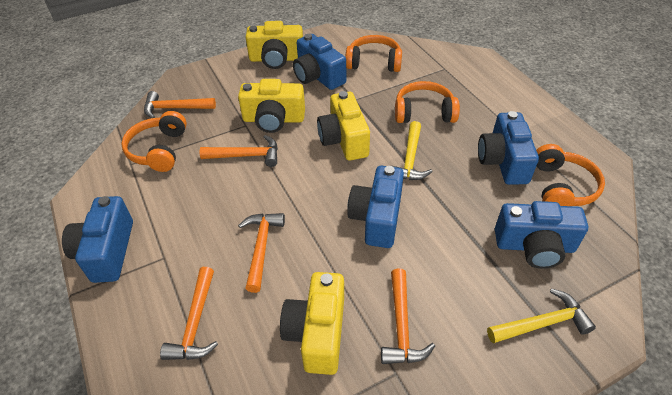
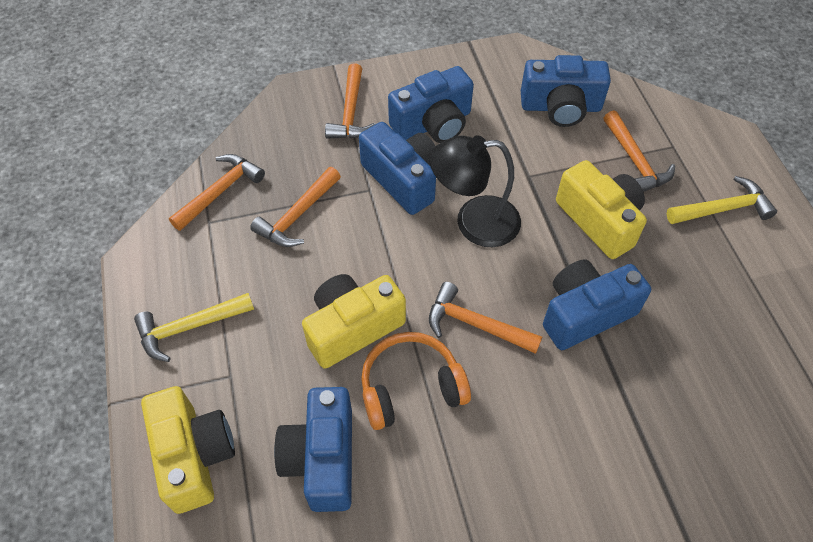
black lamp: 0 -> 1
orange headphones: 4 -> 1
yellow camera: 4 -> 3

